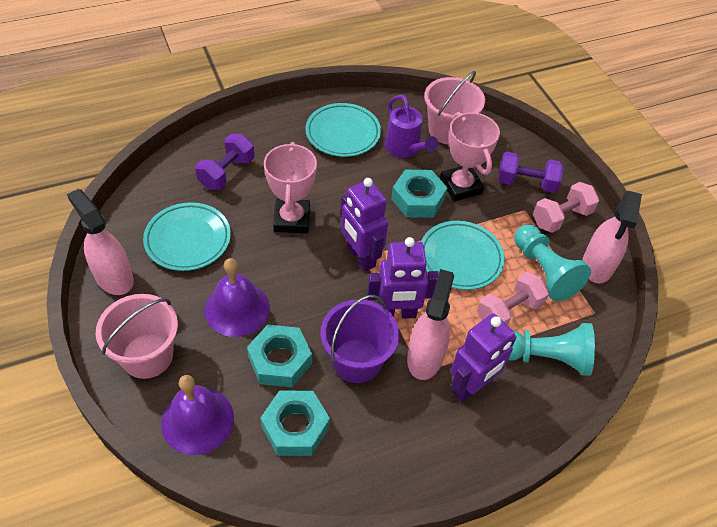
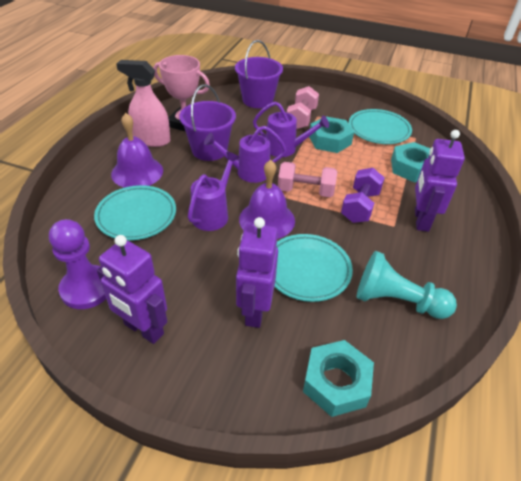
pink bucket: 2 -> 0
pink spray bottle: 3 -> 1
pink trophy: 2 -> 1
purple bucket: 1 -> 2
purple dumbbell: 2 -> 1
purple pawn: 0 -> 1
purple watering can: 1 -> 3
turquoise pawn: 2 -> 1

